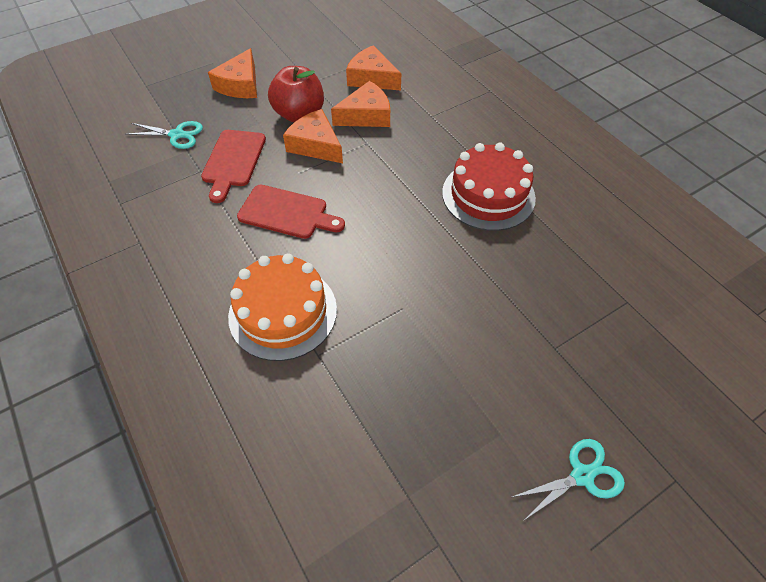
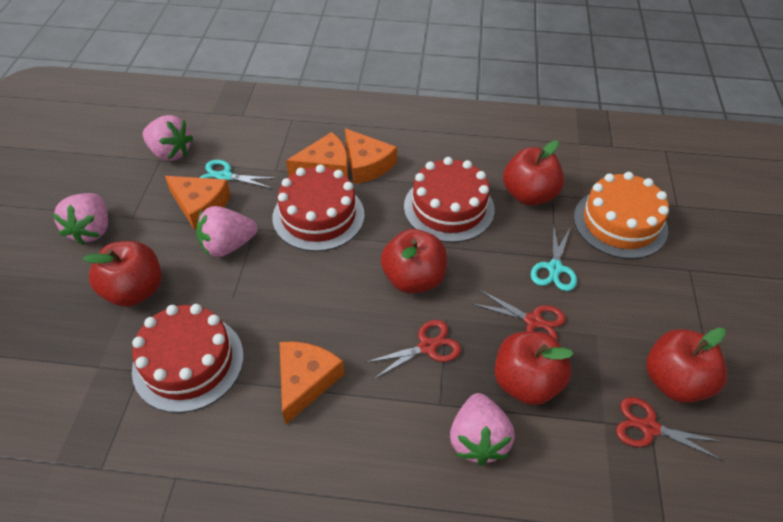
pink strawberry: 0 -> 4
red apple: 1 -> 5
red cake: 1 -> 3
red cutting board: 2 -> 0
red scissors: 0 -> 3

